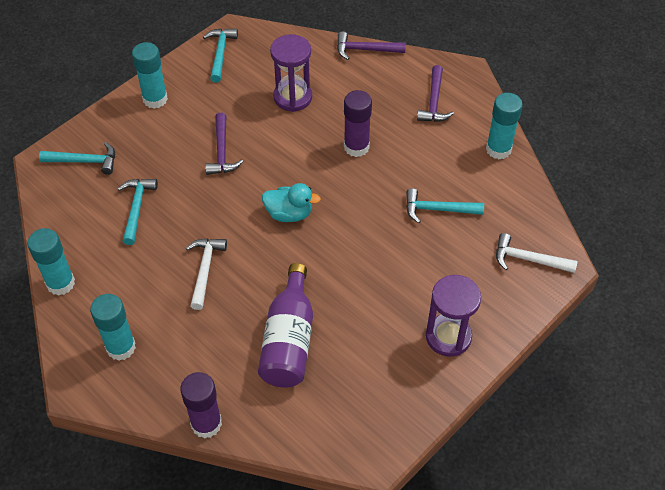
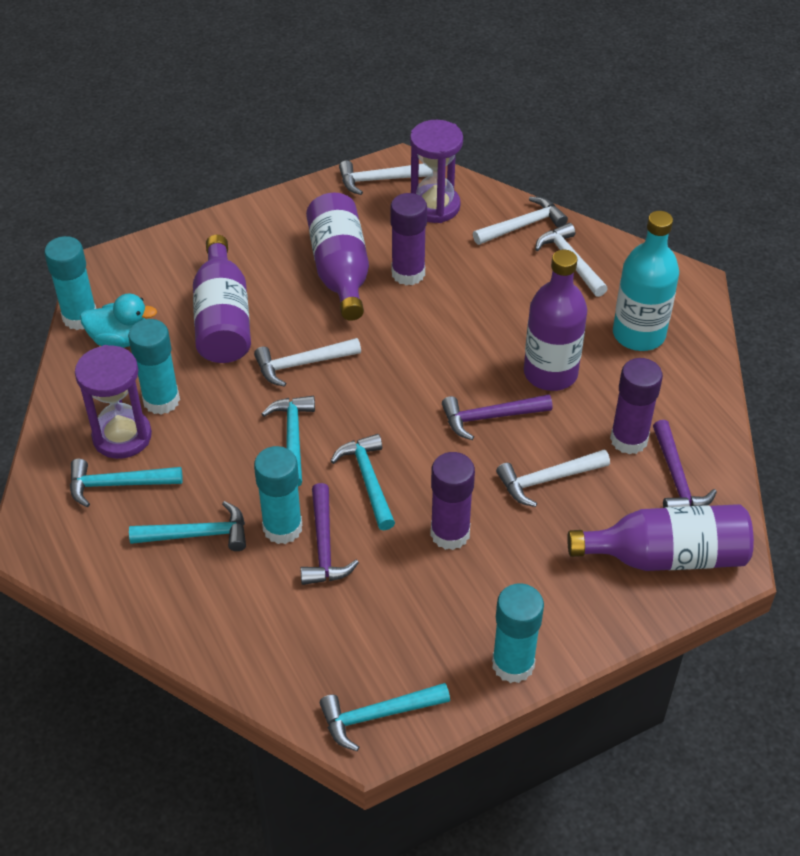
purple bottle: 1 -> 4
purple glue stick: 2 -> 3
turquoise bottle: 0 -> 1
turquoise hammer: 4 -> 5
white hammer: 2 -> 5

